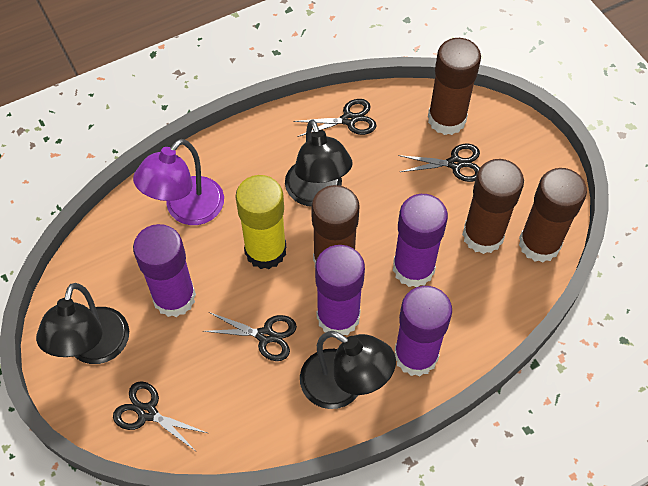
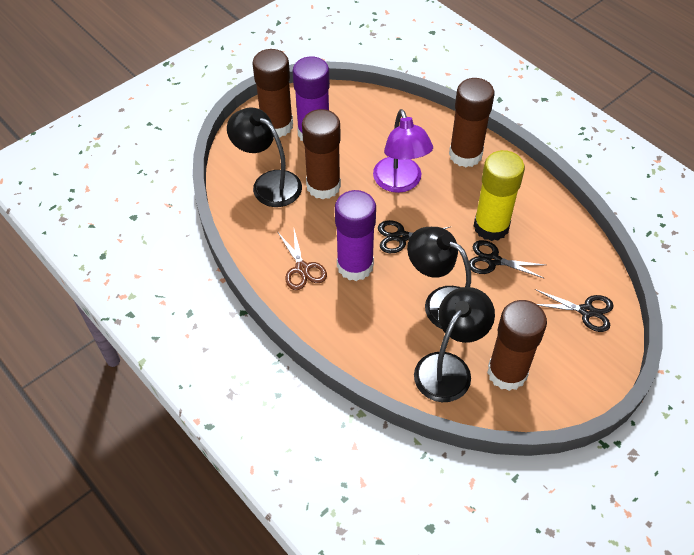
black scissors: 4 -> 3
brown scissors: 0 -> 1
purple glue stick: 4 -> 2

